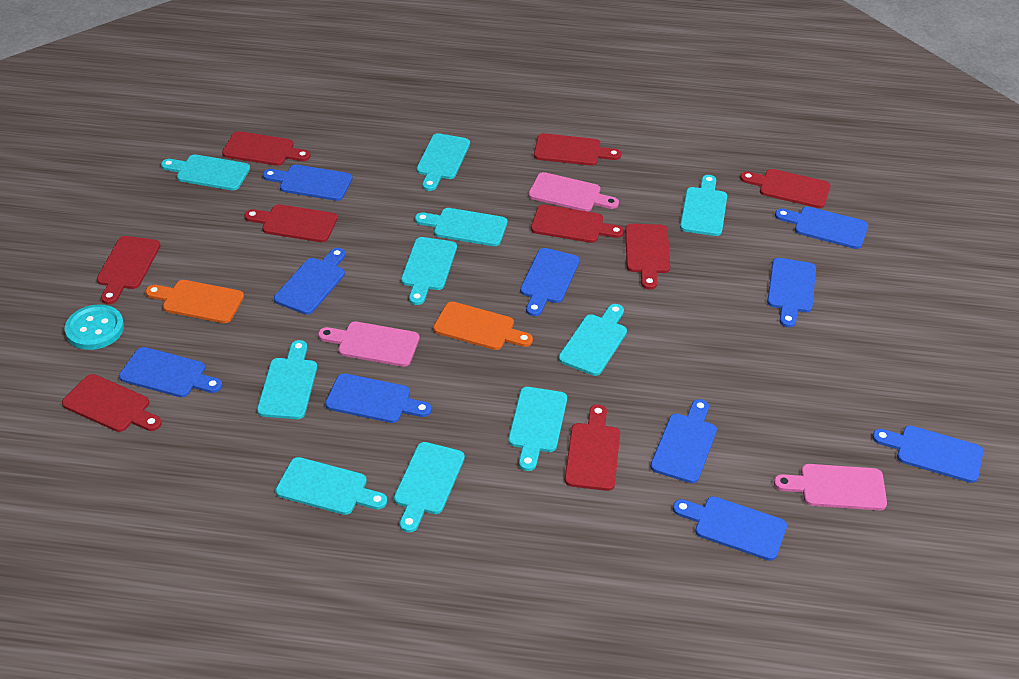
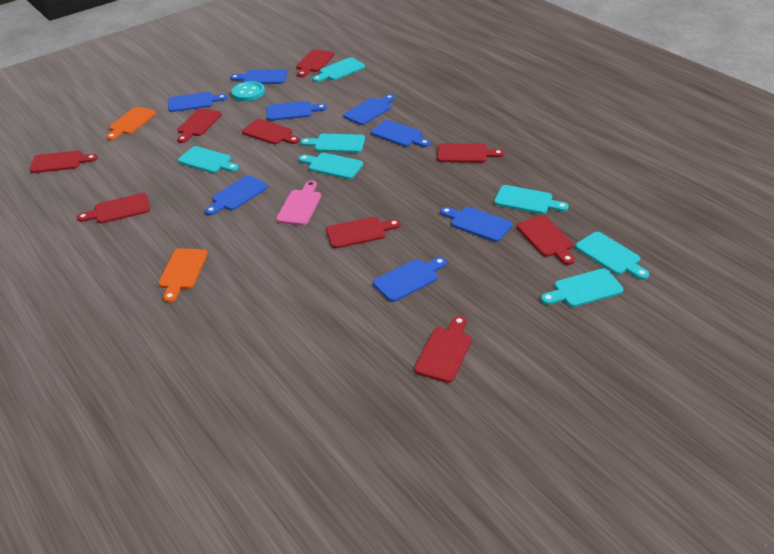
blue cutting board: 10 -> 8
pink cutting board: 3 -> 1
turquoise cutting board: 10 -> 7

